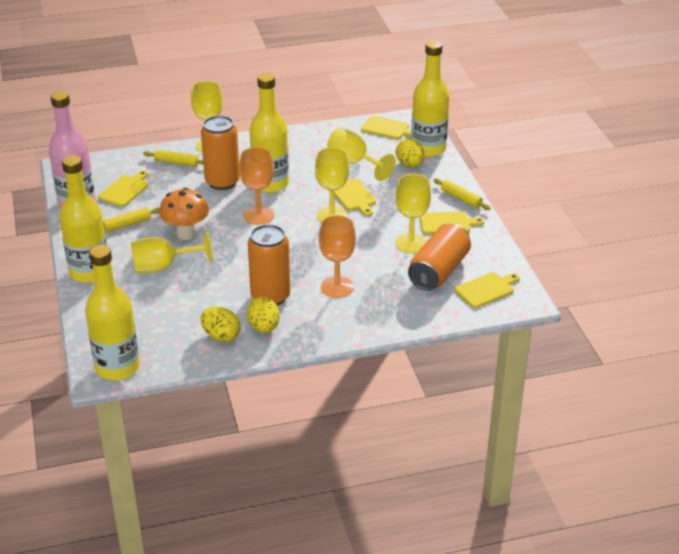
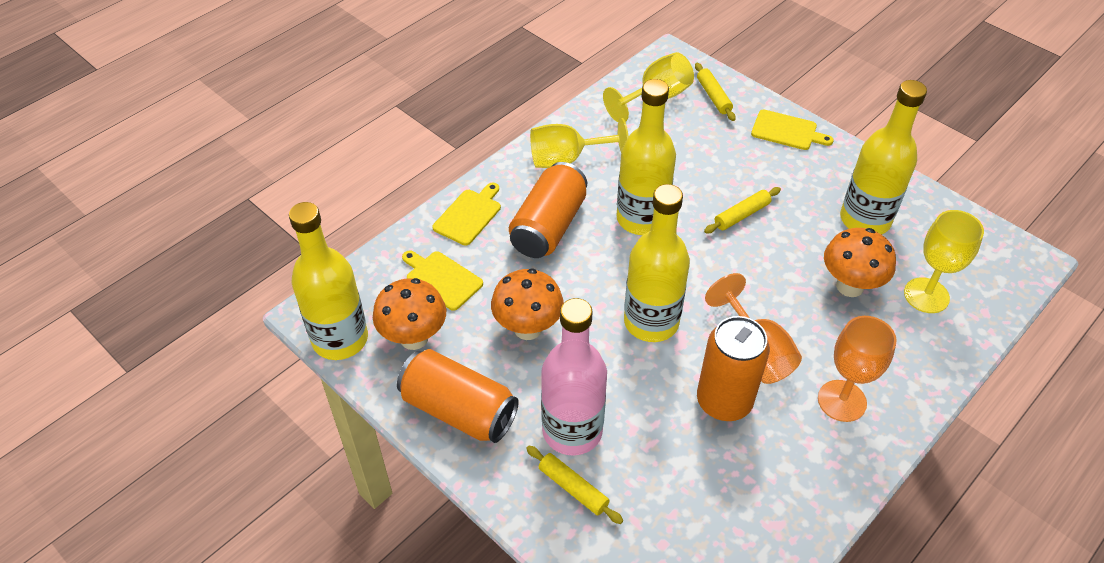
orange mushroom: 1 -> 3
yellow cutting board: 5 -> 3
yellow egg: 3 -> 0
yellow goblet: 5 -> 3

